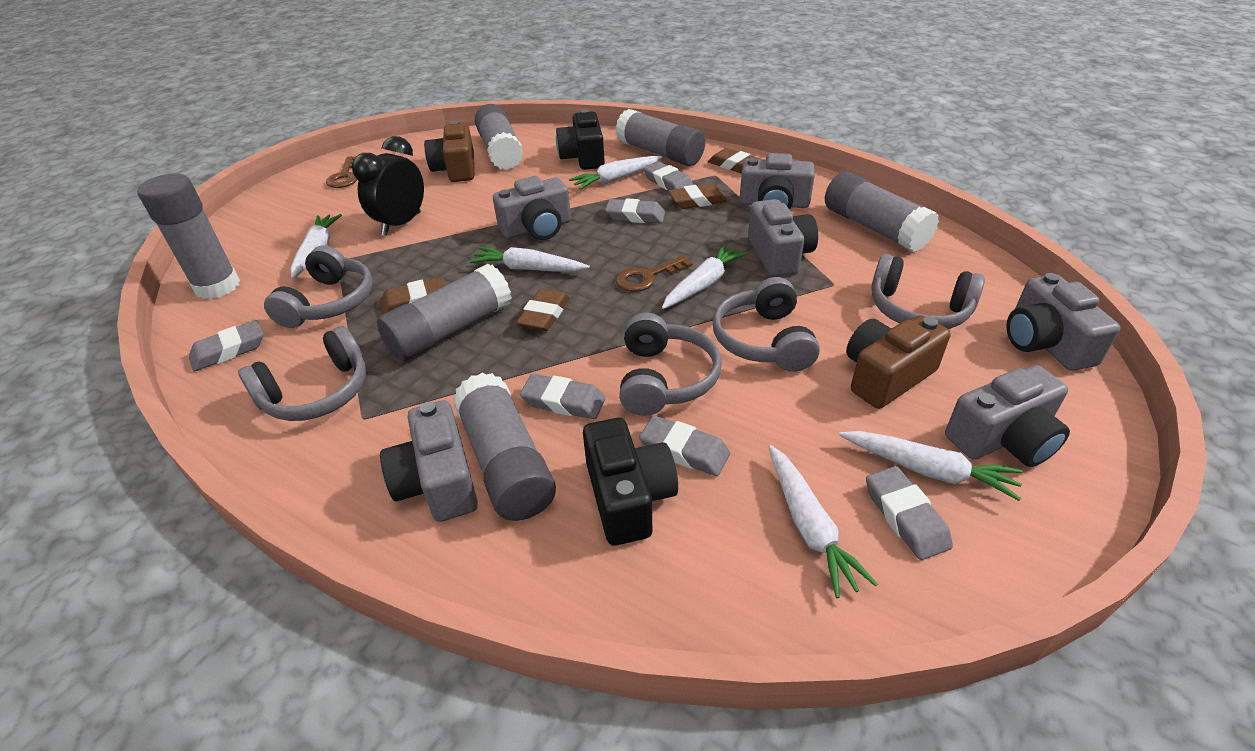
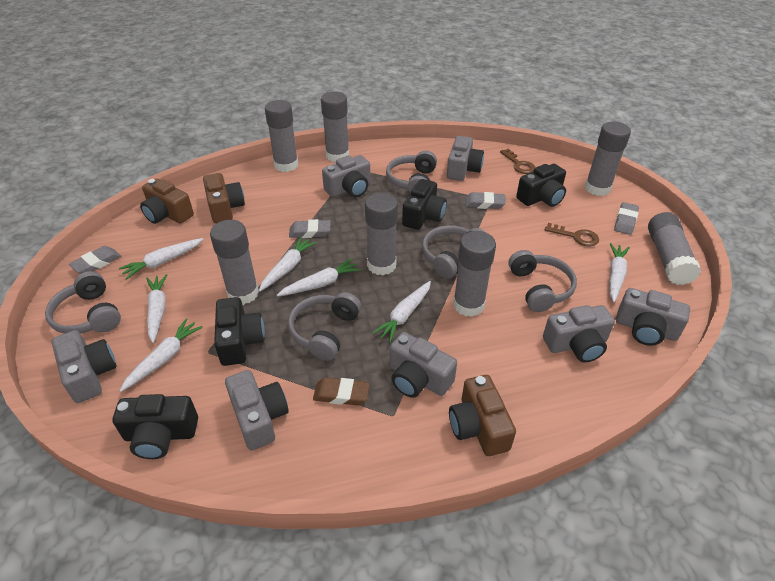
black camera: 2 -> 4
black clock: 1 -> 0
brown camera: 2 -> 3
brown eraser: 4 -> 1
grey camera: 6 -> 7
grey eraser: 6 -> 4
grey glue stick: 6 -> 7
white carrot: 6 -> 7

